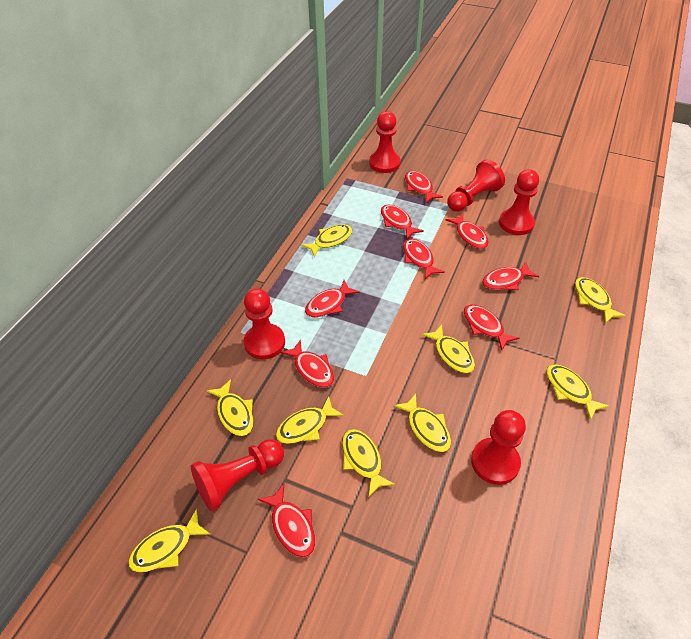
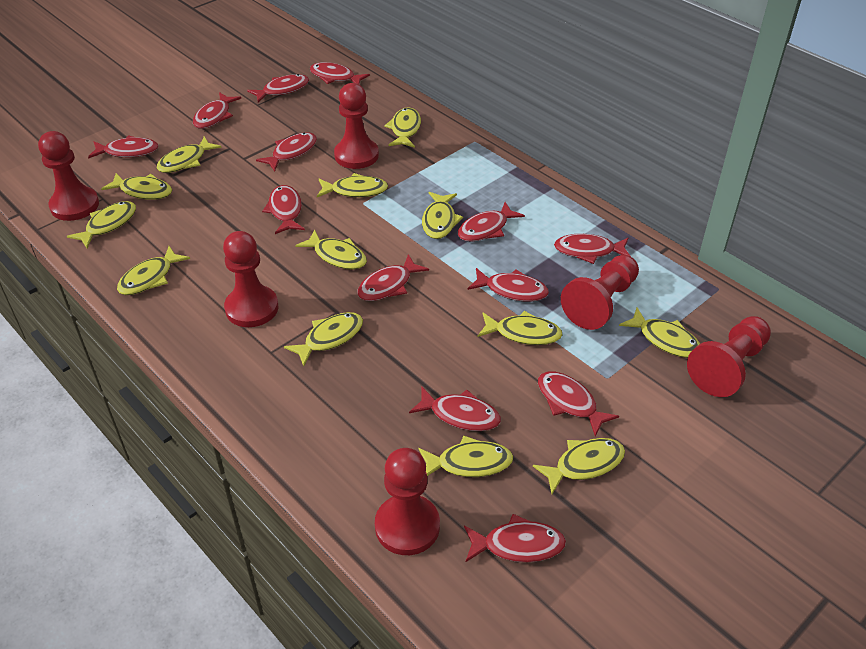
red fish: 9 -> 13
yellow fish: 9 -> 13

